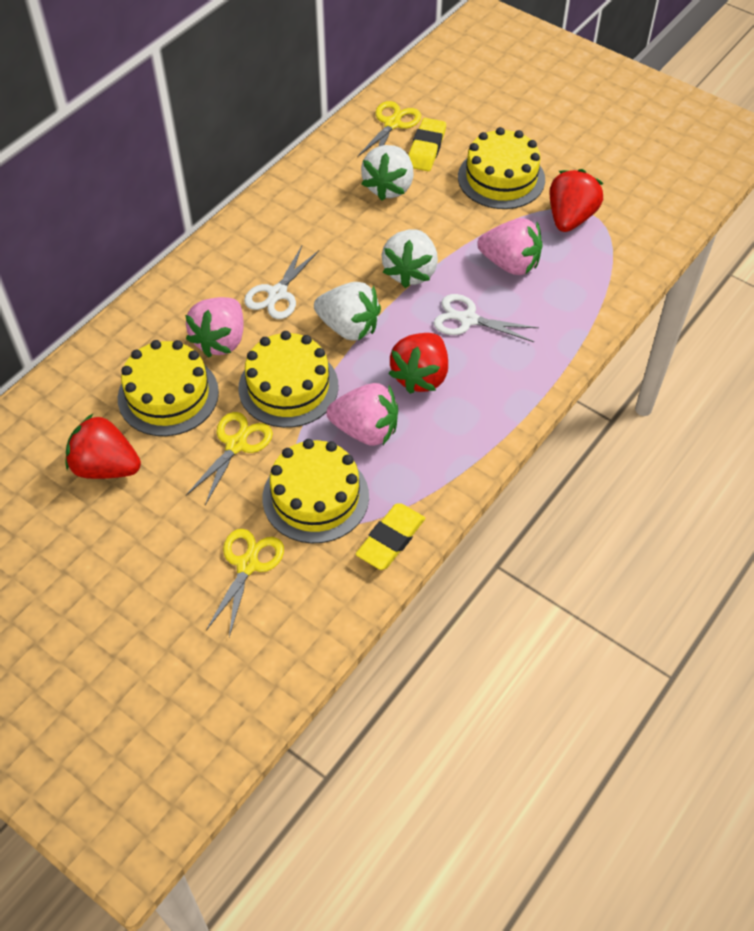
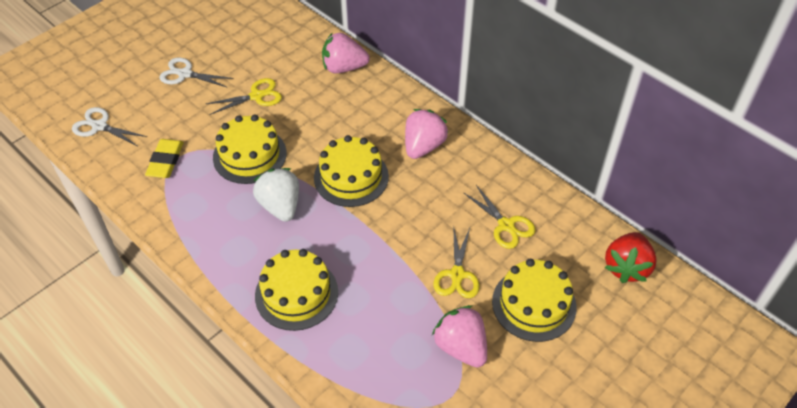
red strawberry: 3 -> 1
white strawberry: 3 -> 1
yellow eraser: 2 -> 1

